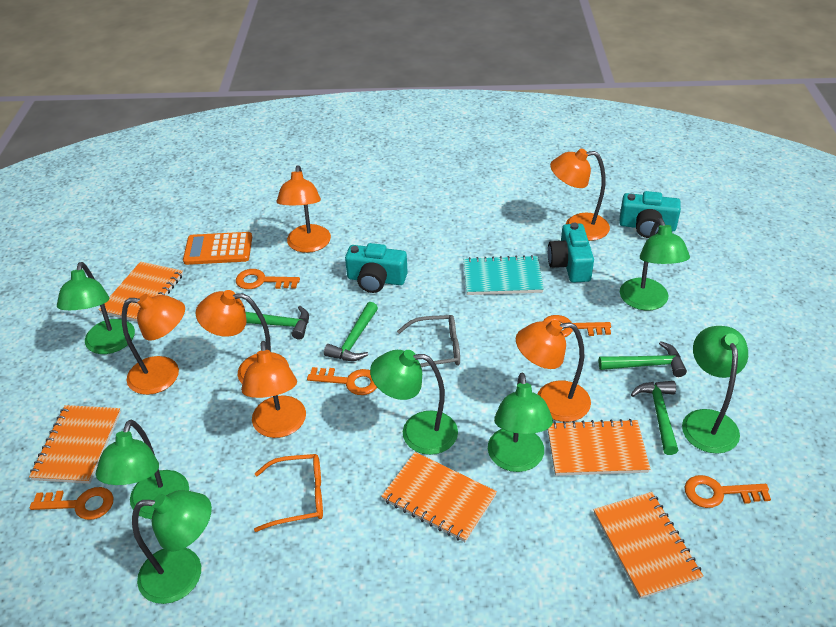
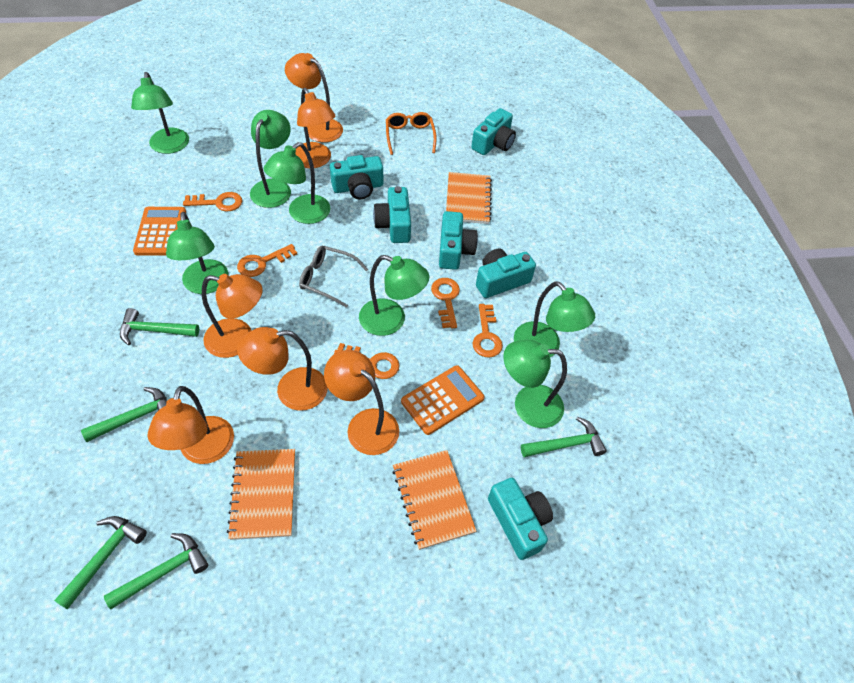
green hammer: 4 -> 5
orange calculator: 1 -> 2
orange notebook: 5 -> 3
turquoise camera: 3 -> 6
turquoise notebook: 1 -> 0

